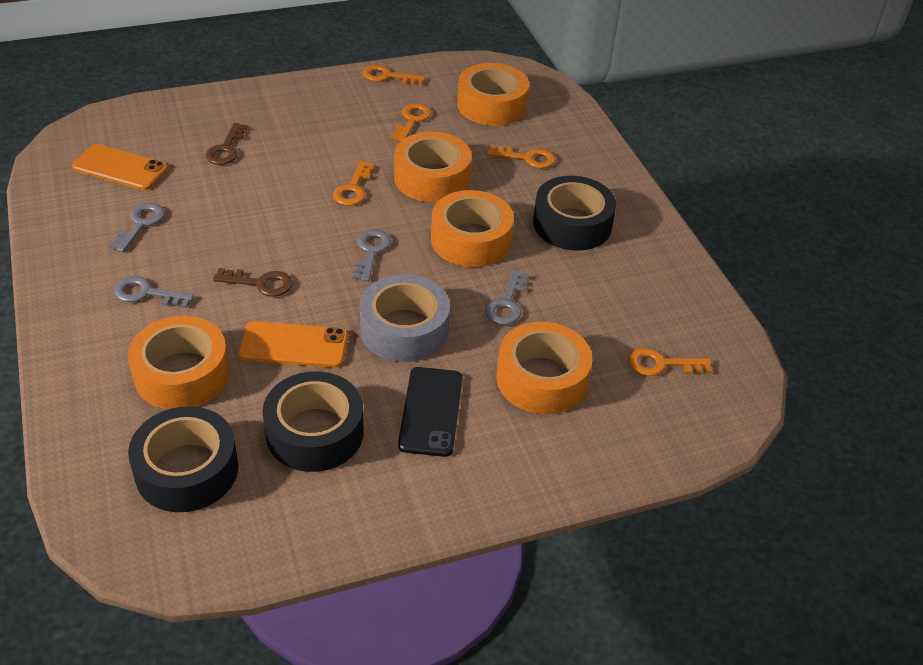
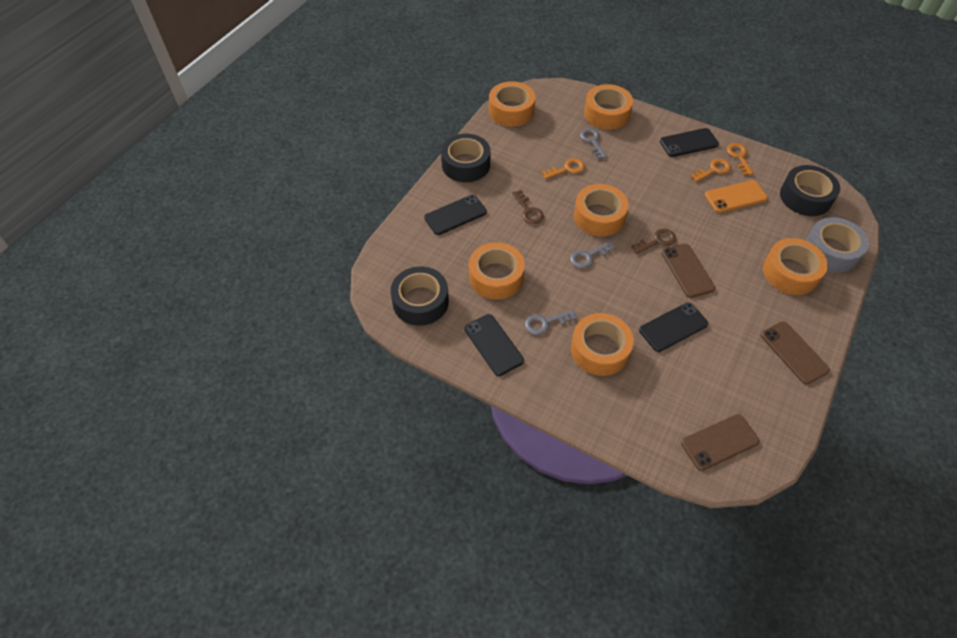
black phone: 1 -> 4
brown phone: 0 -> 3
grey key: 4 -> 3
orange key: 5 -> 3
orange phone: 2 -> 1
orange tape: 5 -> 6

